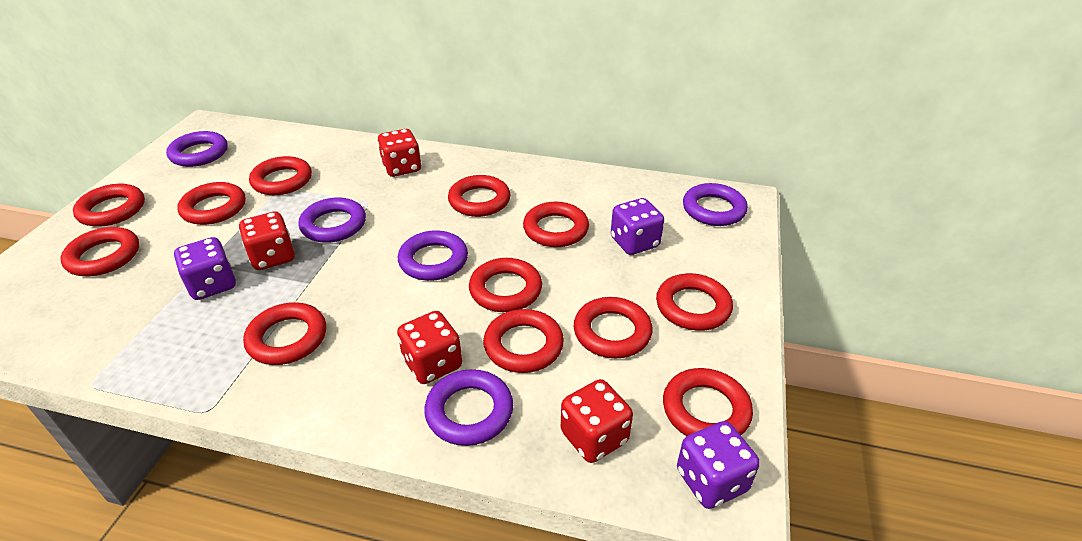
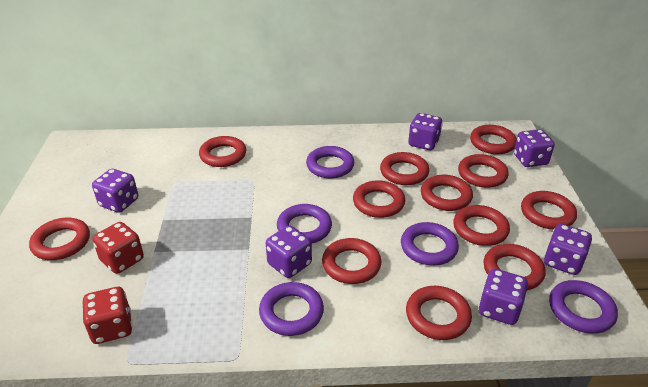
purple dice: 3 -> 6
red dice: 4 -> 2

